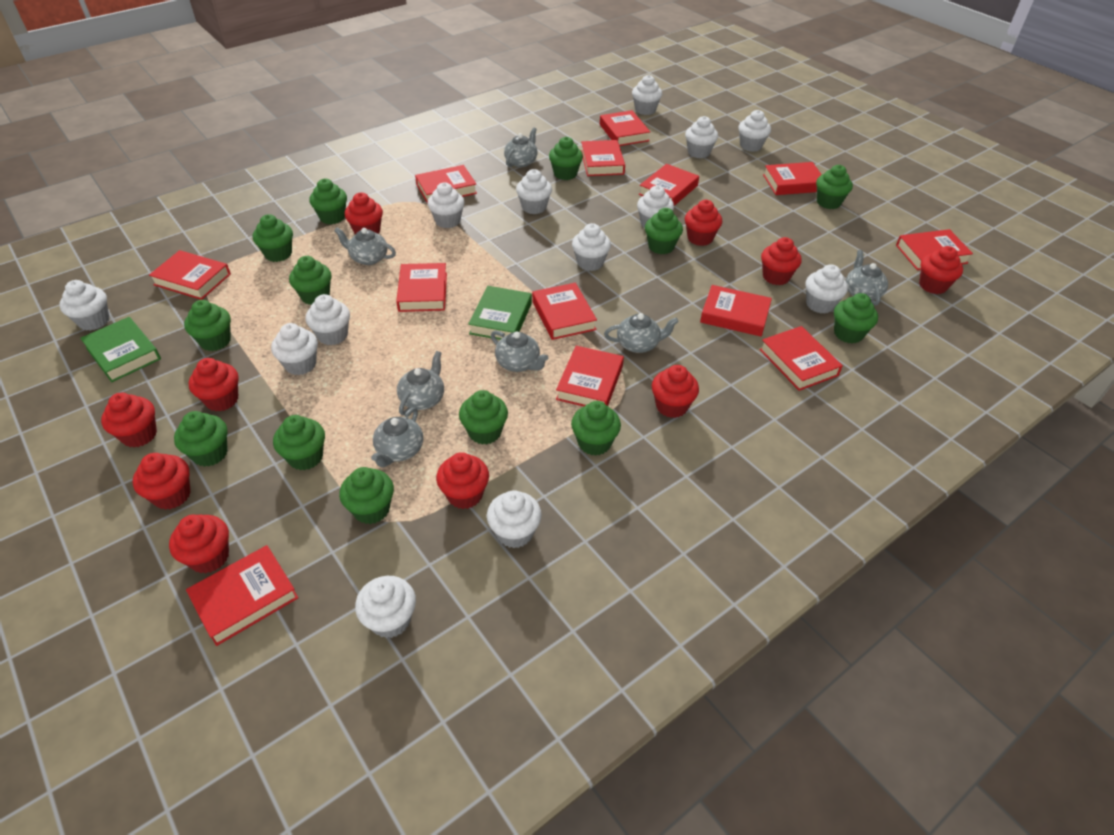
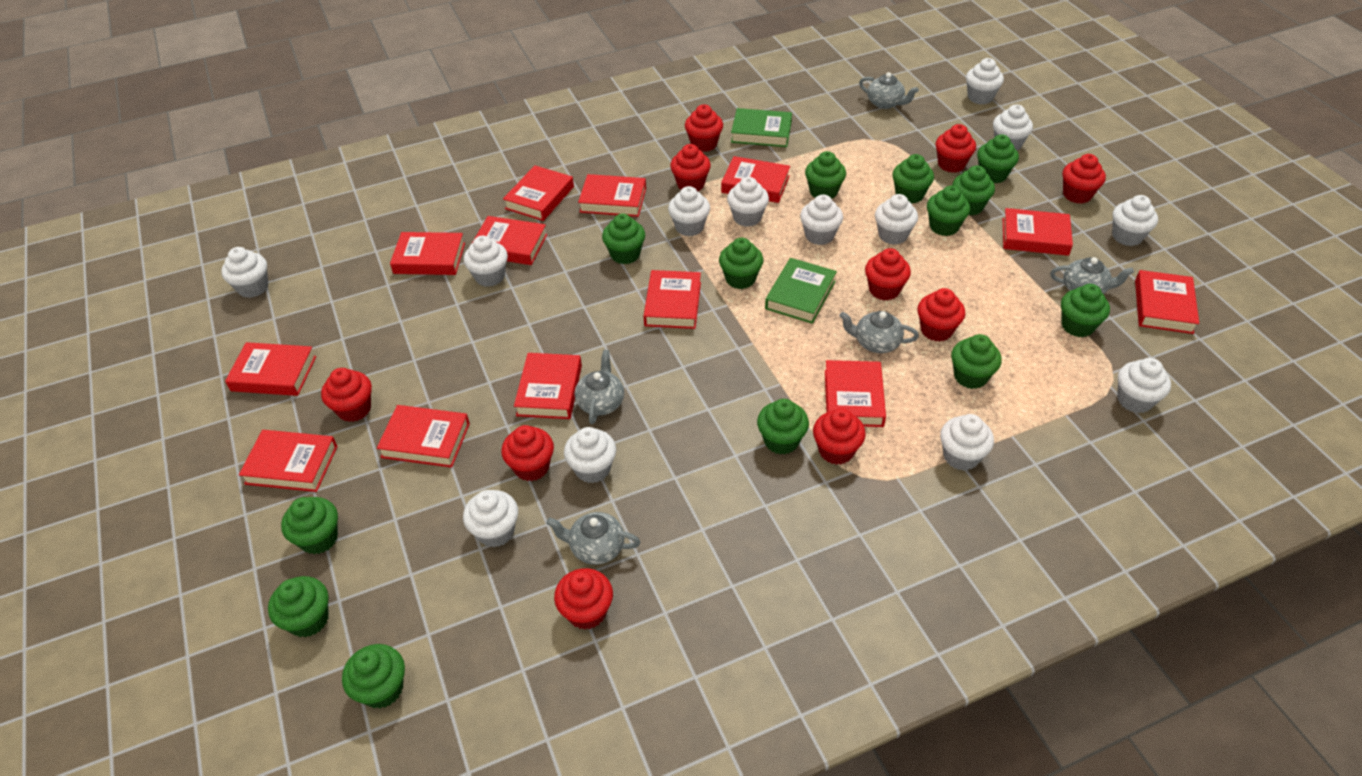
grey teapot: 7 -> 5

